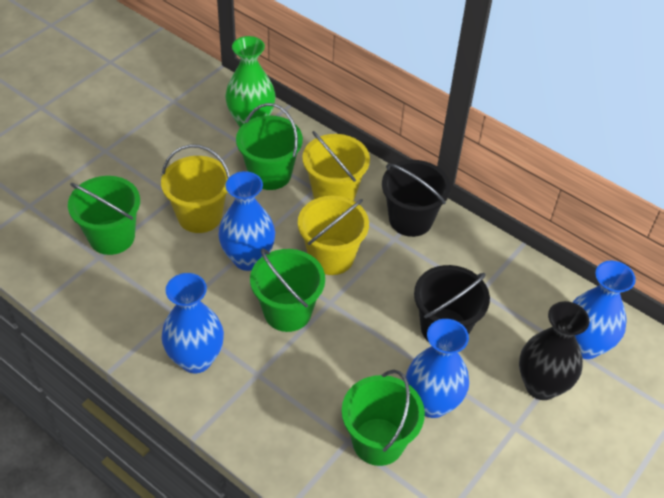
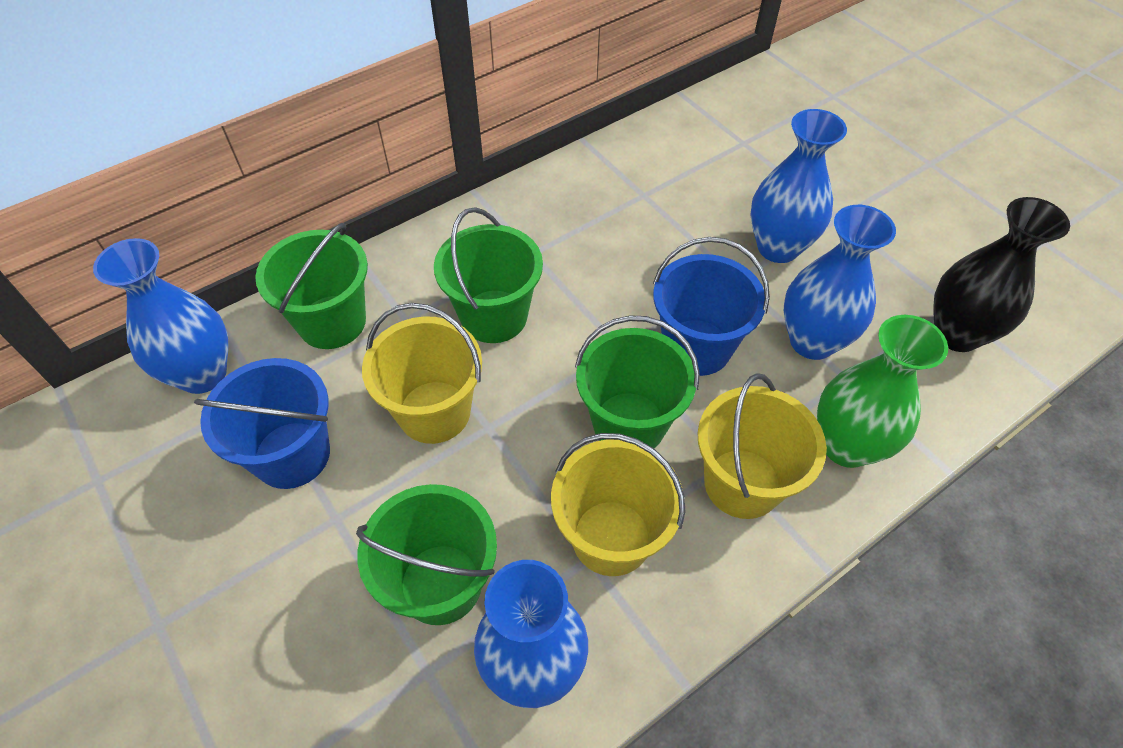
black bucket: 2 -> 0
blue bucket: 0 -> 2

